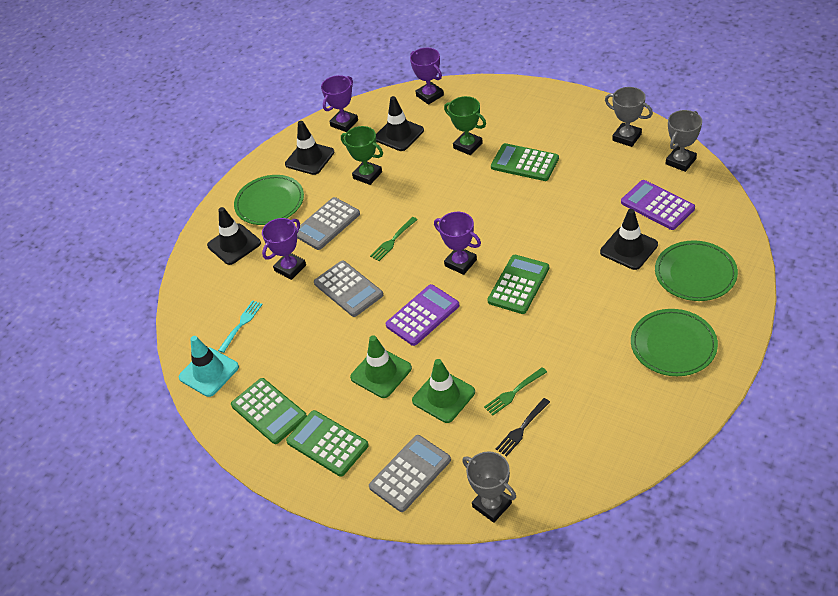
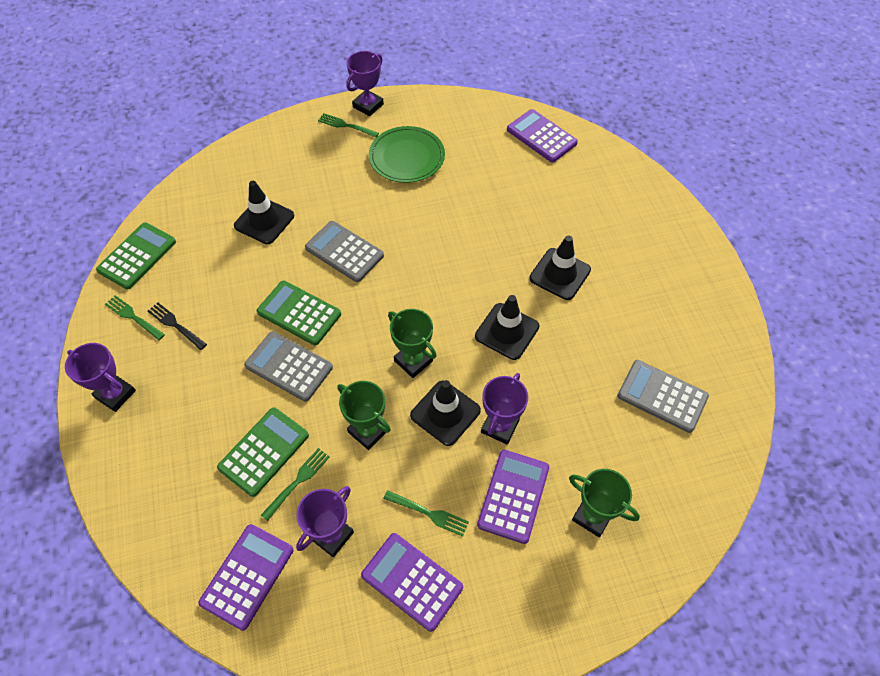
green calculator: 4 -> 3
green fork: 2 -> 4
green plate: 3 -> 1
green traffic cone: 2 -> 0
green trophy: 2 -> 3
grey trophy: 3 -> 0
purple calculator: 2 -> 4
turquoise fork: 1 -> 0
turquoise traffic cone: 1 -> 0

